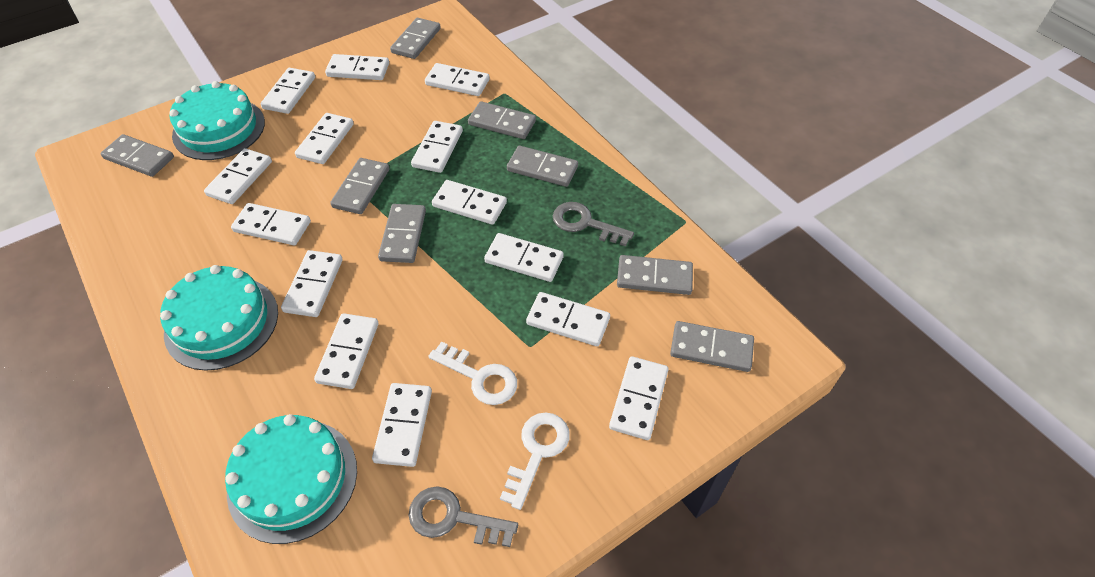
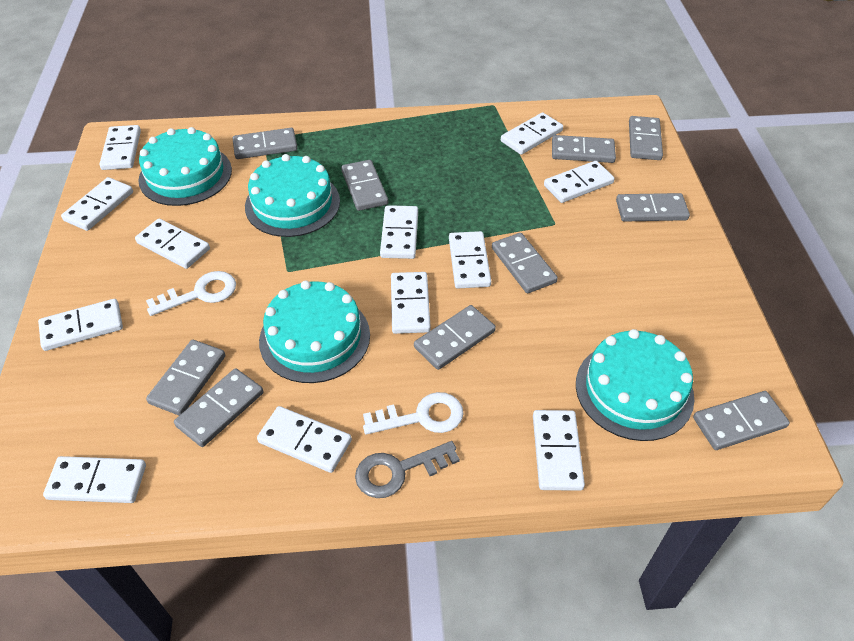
grey domino: 8 -> 10
grey key: 2 -> 1
turquoise cake: 3 -> 4
white domino: 14 -> 12

